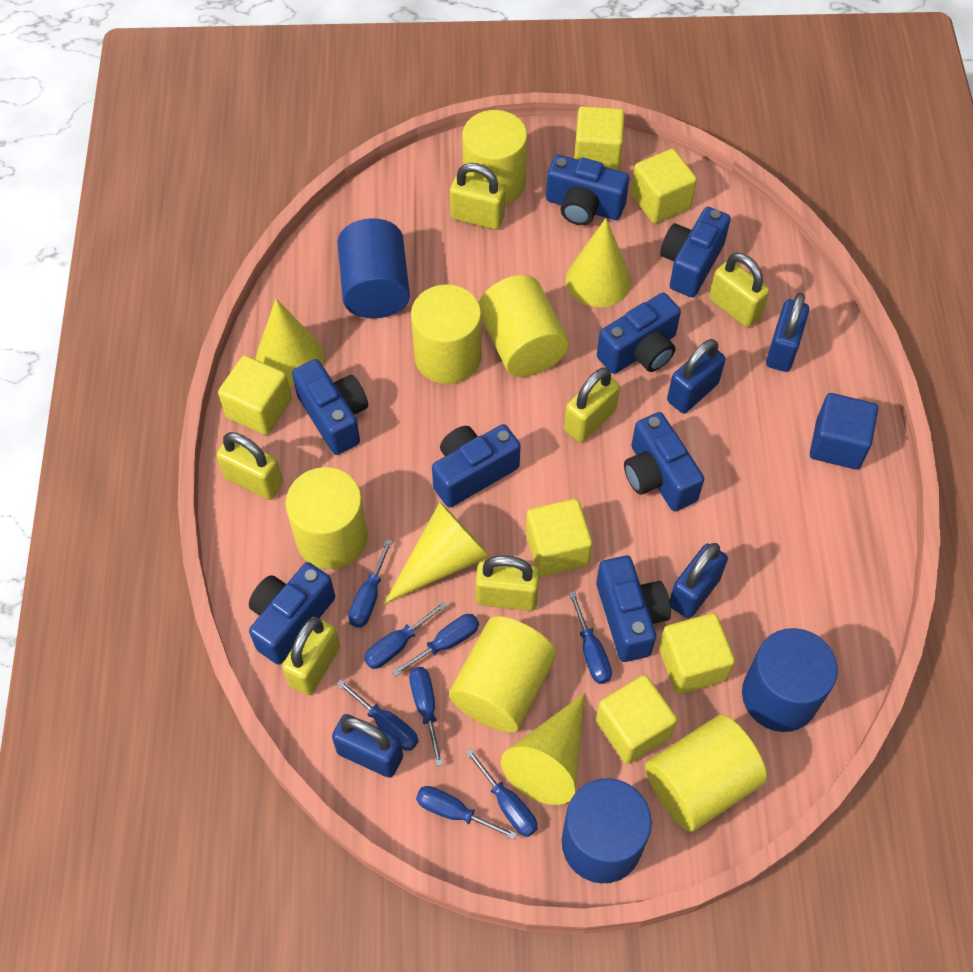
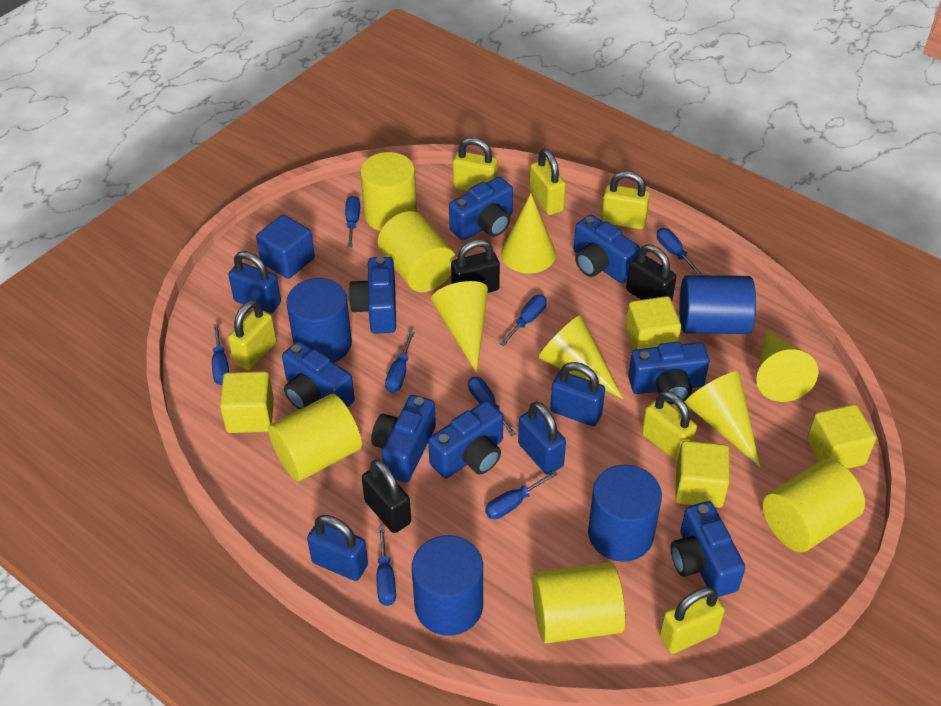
black padlock: 0 -> 3
blue cylinder: 3 -> 4
yellow cone: 4 -> 5
yellow cube: 6 -> 4
yellow cylinder: 6 -> 5

